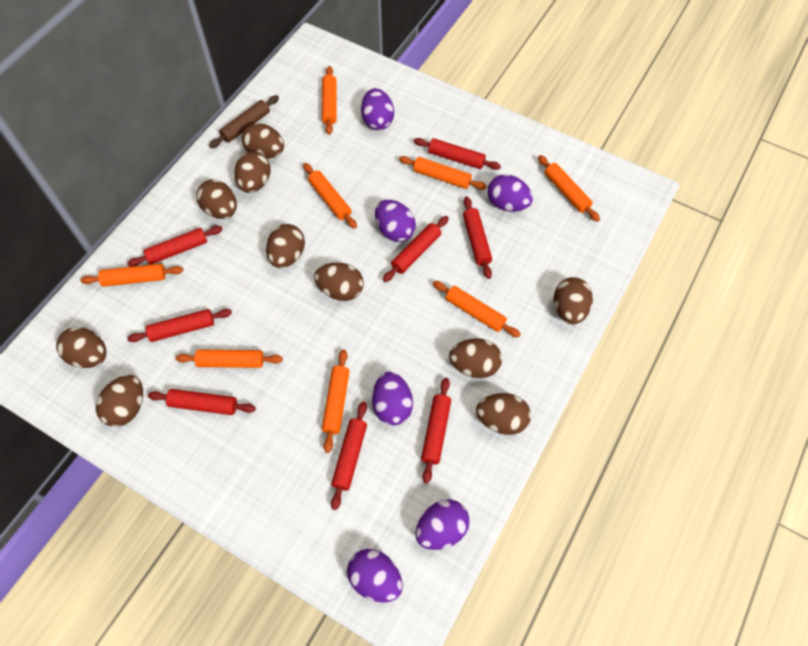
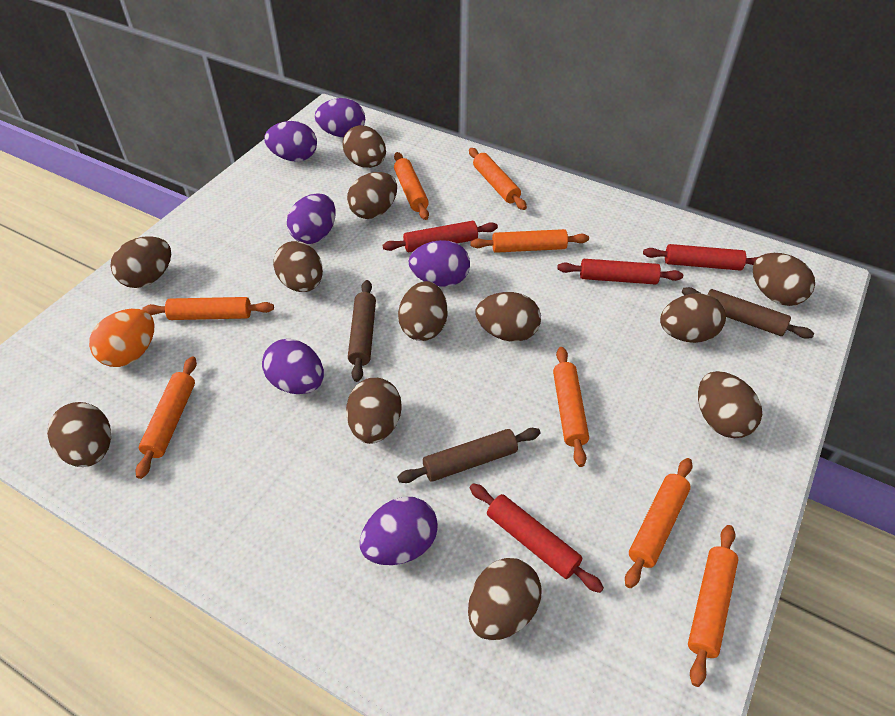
brown egg: 10 -> 12
brown rolling pin: 1 -> 3
orange egg: 0 -> 1
red rolling pin: 8 -> 4

